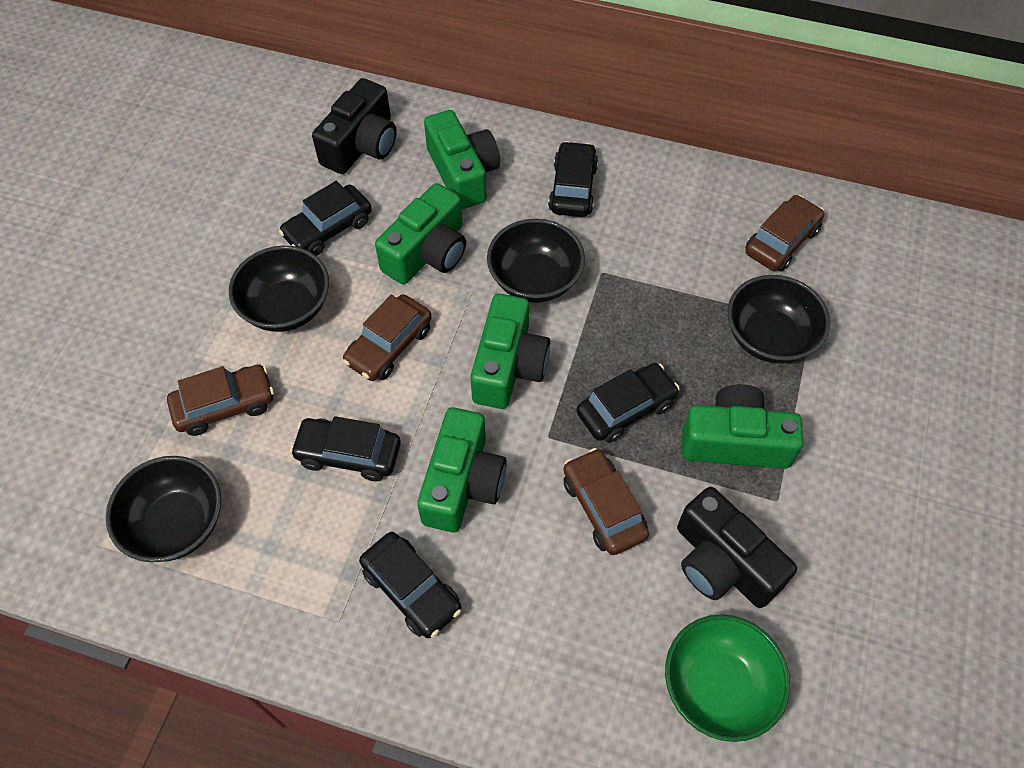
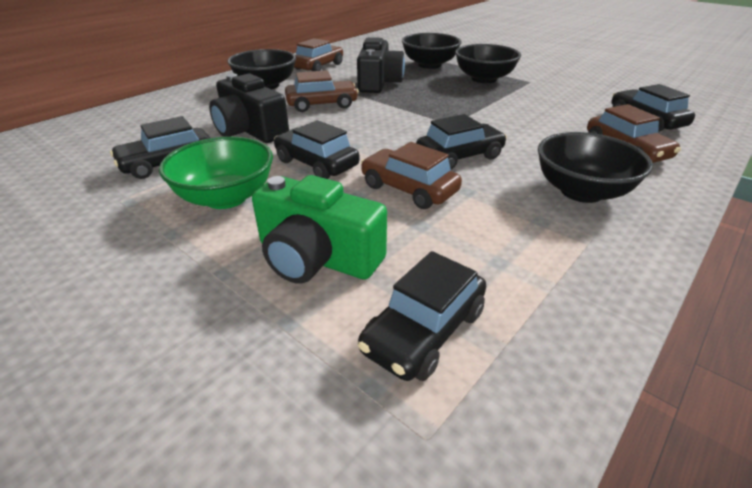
green camera: 5 -> 1

